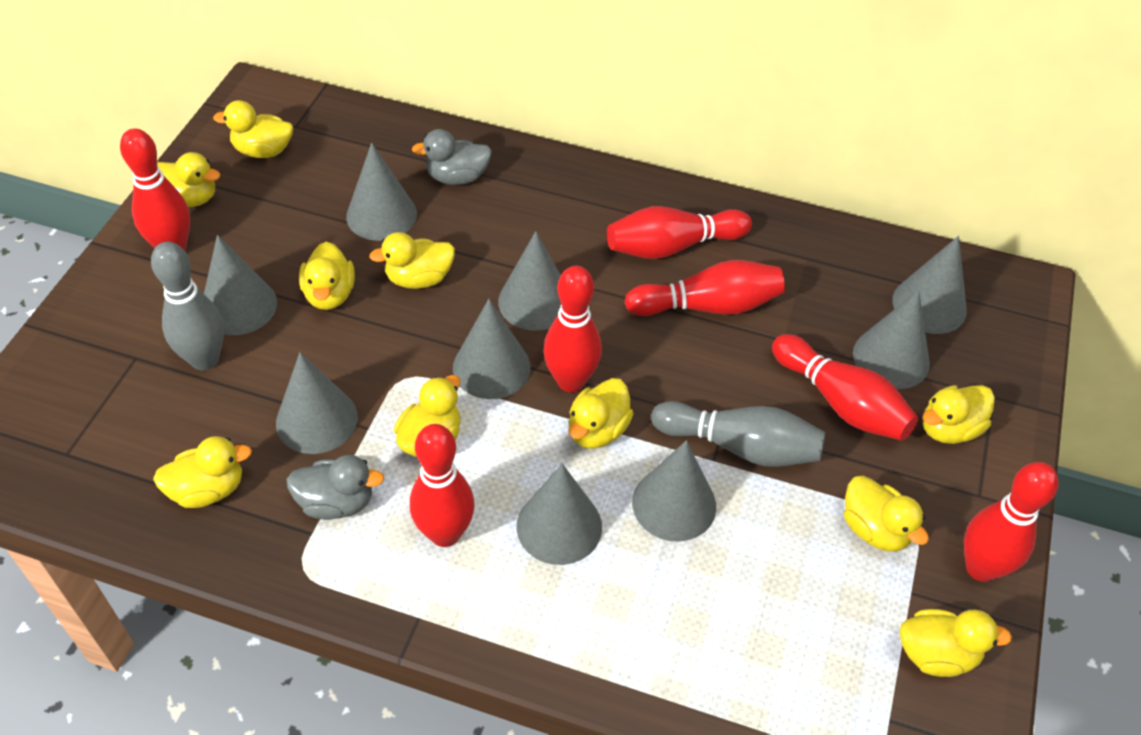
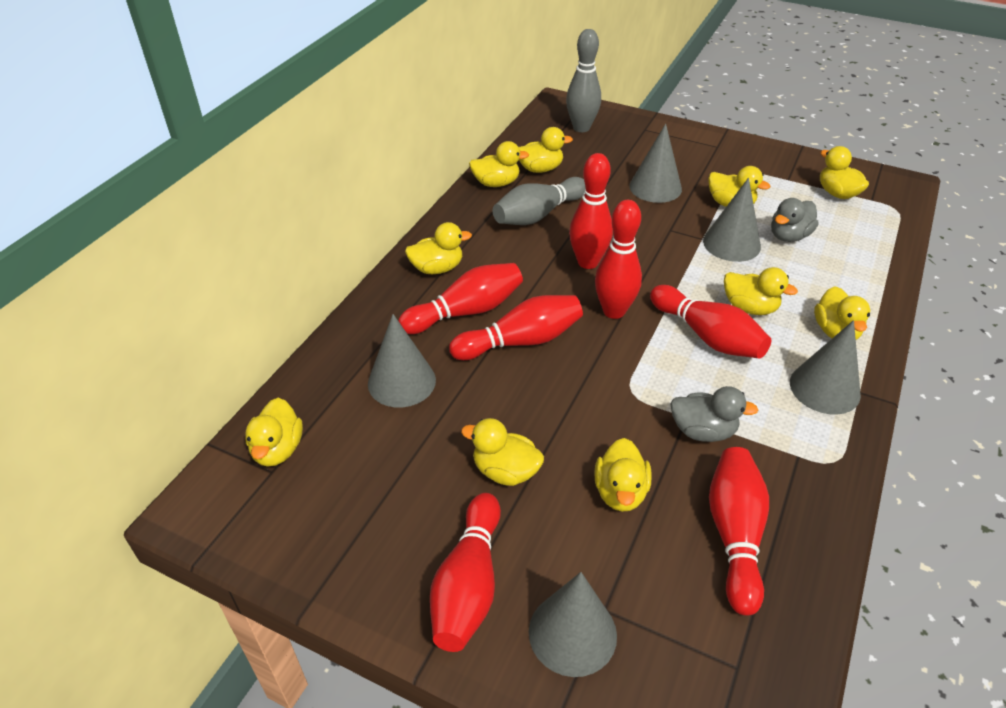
grey cone: 9 -> 5

